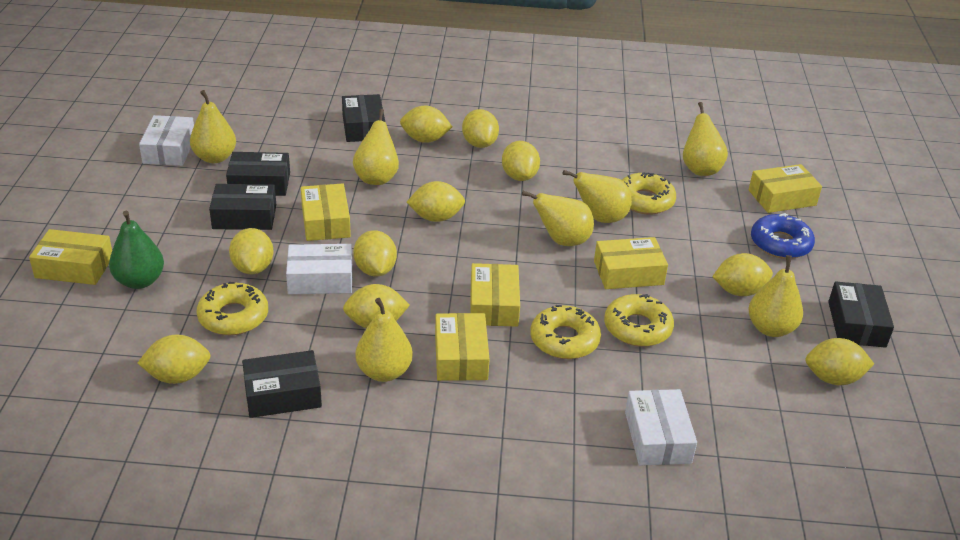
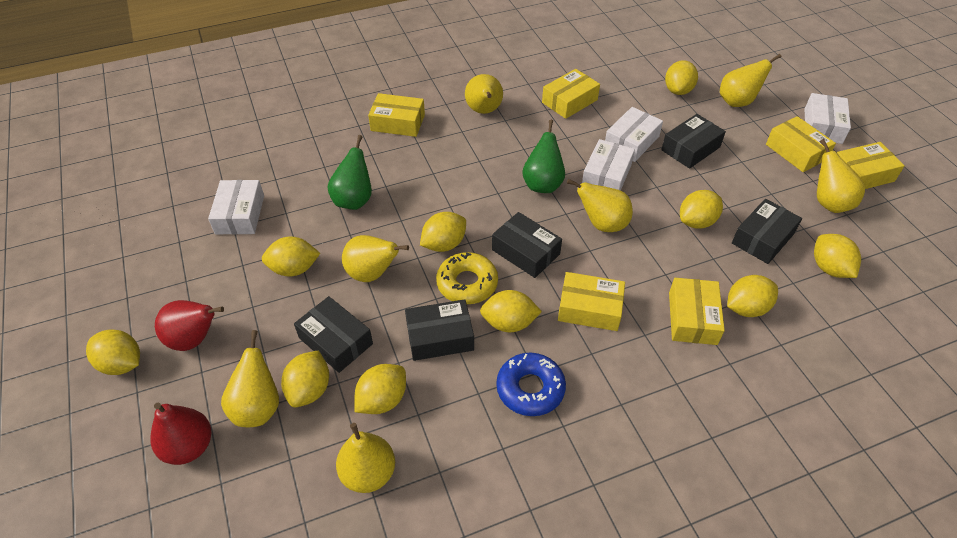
green pear: 1 -> 2
red pear: 0 -> 2
white box: 3 -> 4
yellow donut: 4 -> 1

